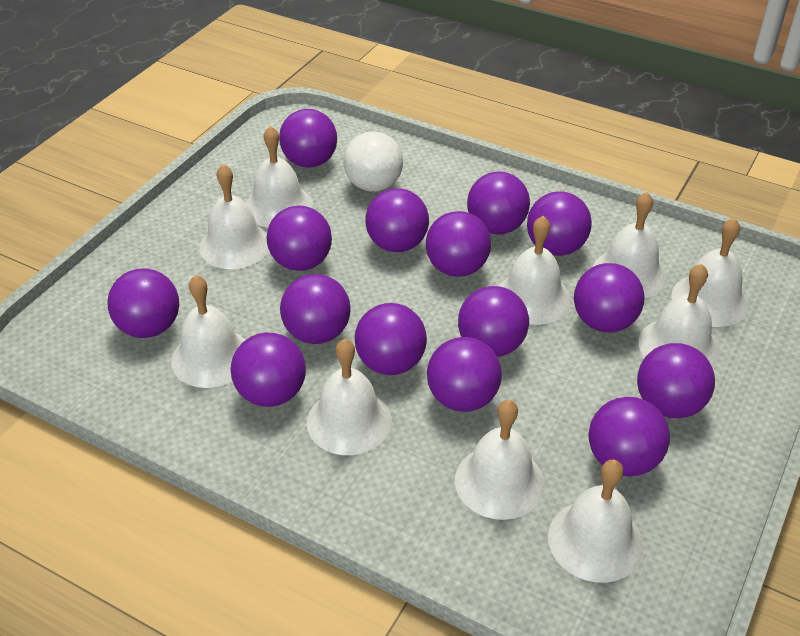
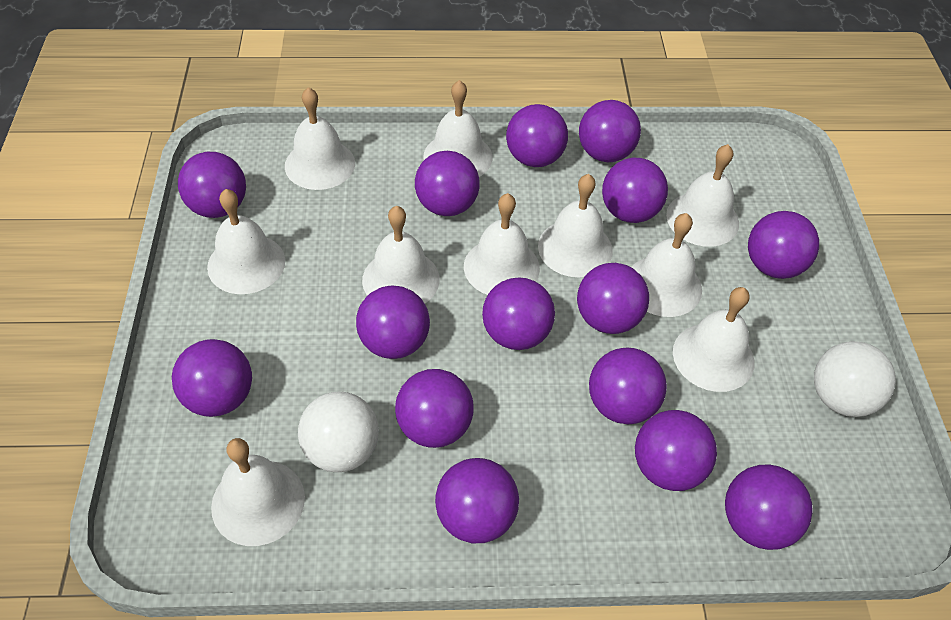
white ball: 1 -> 2

